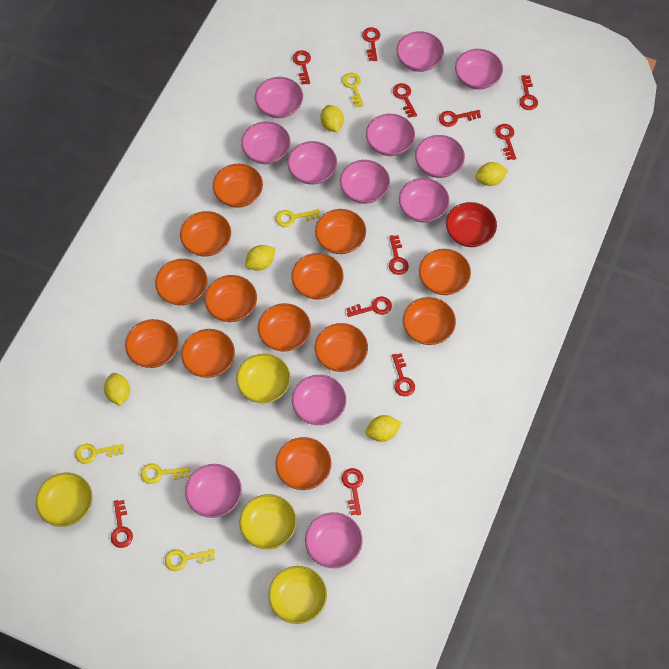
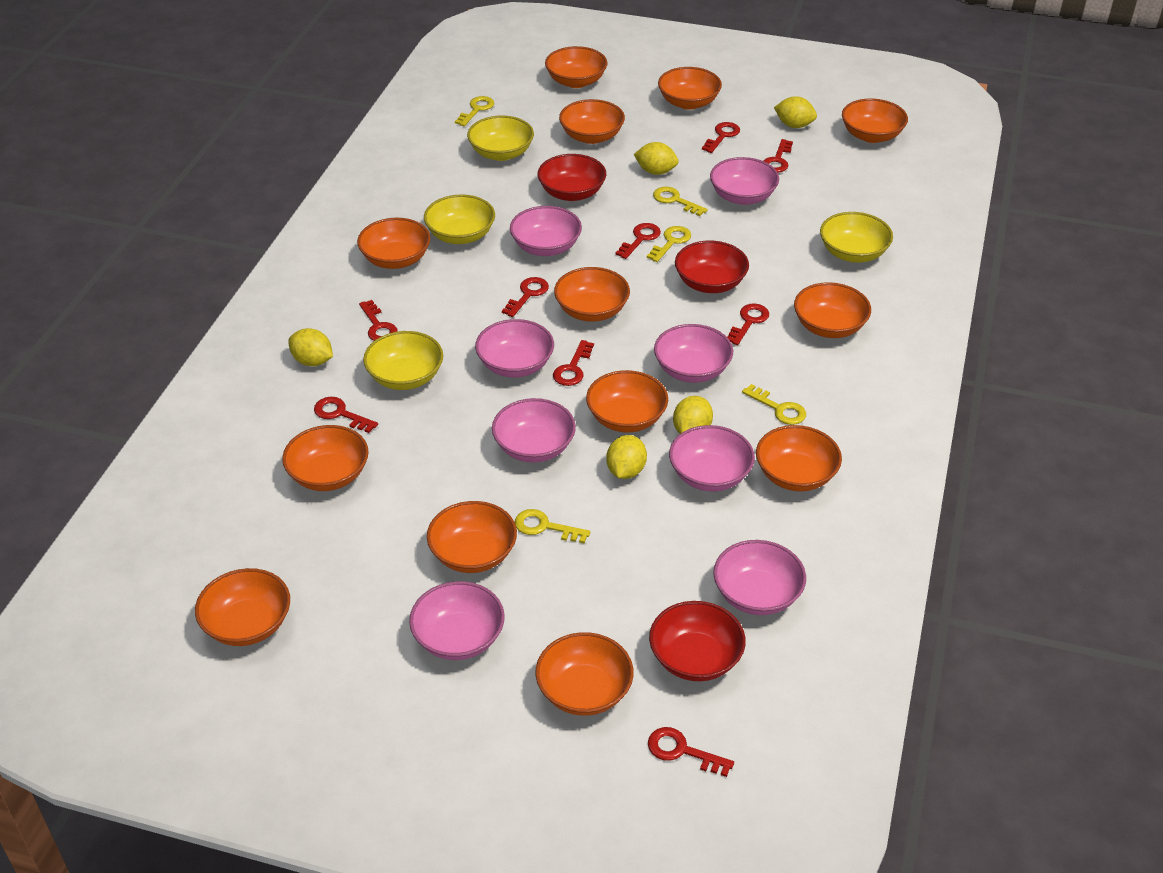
pink bowl: 12 -> 8
red bowl: 1 -> 3
red key: 11 -> 9

